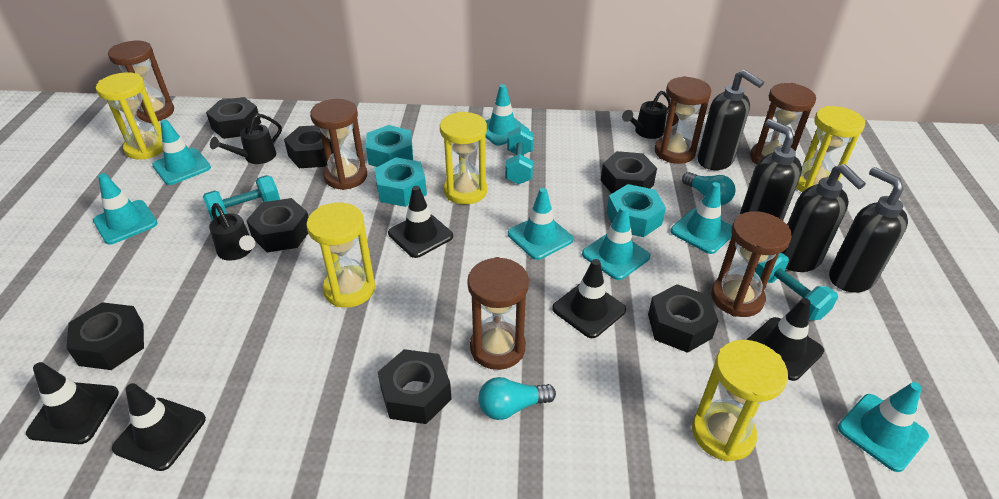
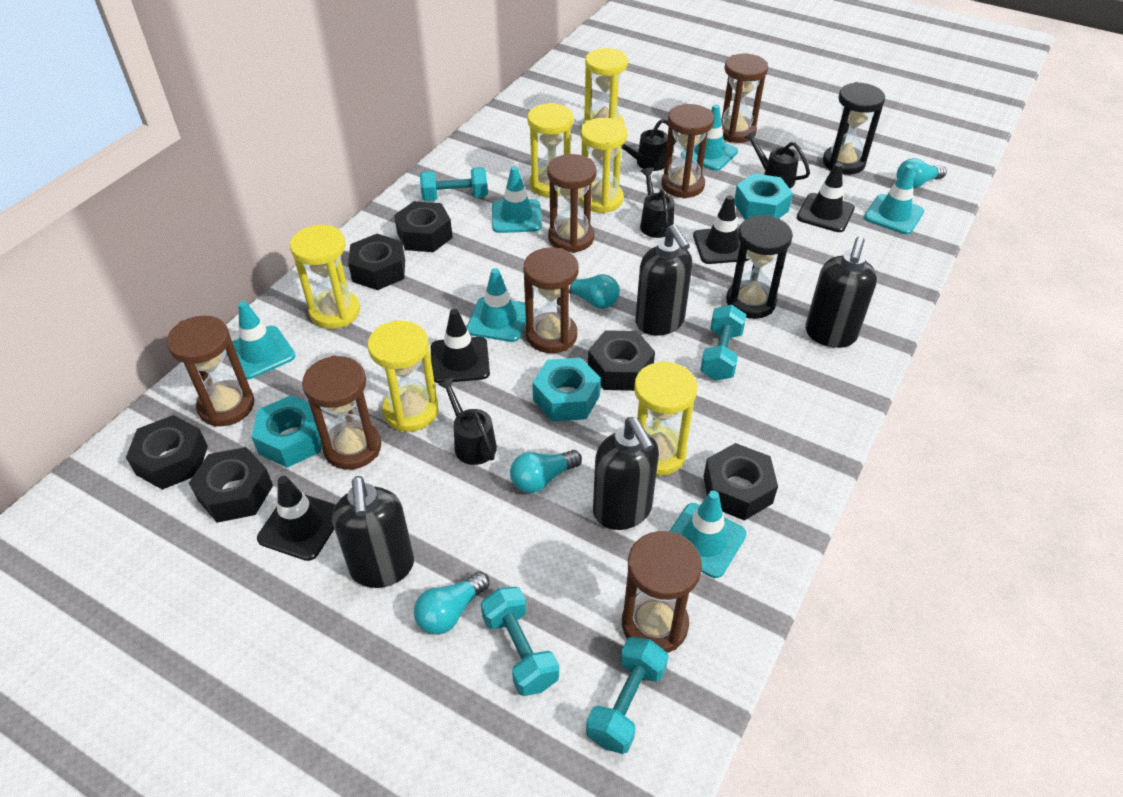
black hourglass: 0 -> 2
black nut: 7 -> 6
black traffic cone: 5 -> 4
black watering can: 3 -> 4
brown hourglass: 6 -> 7
turquoise dumbbell: 3 -> 4
turquoise light bulb: 2 -> 4
turquoise traffic cone: 7 -> 6
yellow hourglass: 5 -> 6

